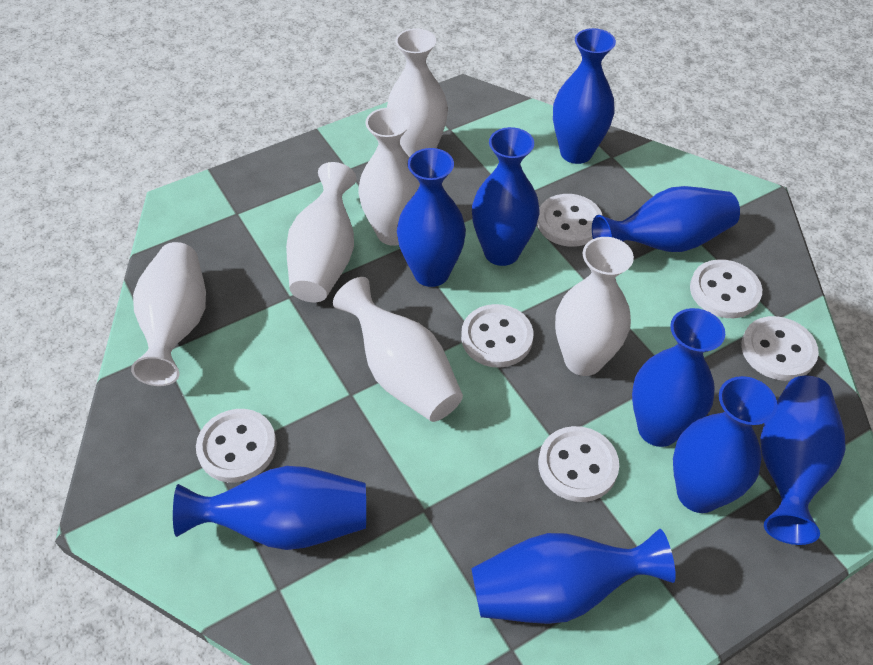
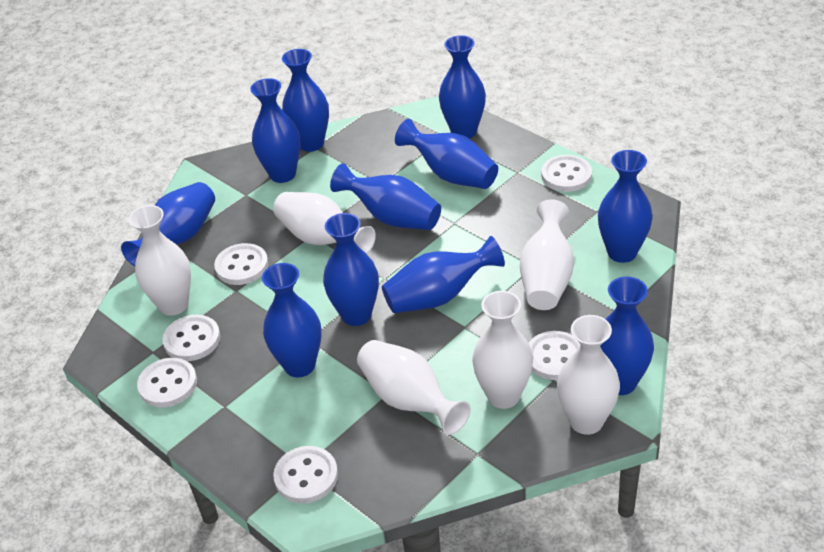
blue vase: 9 -> 11

